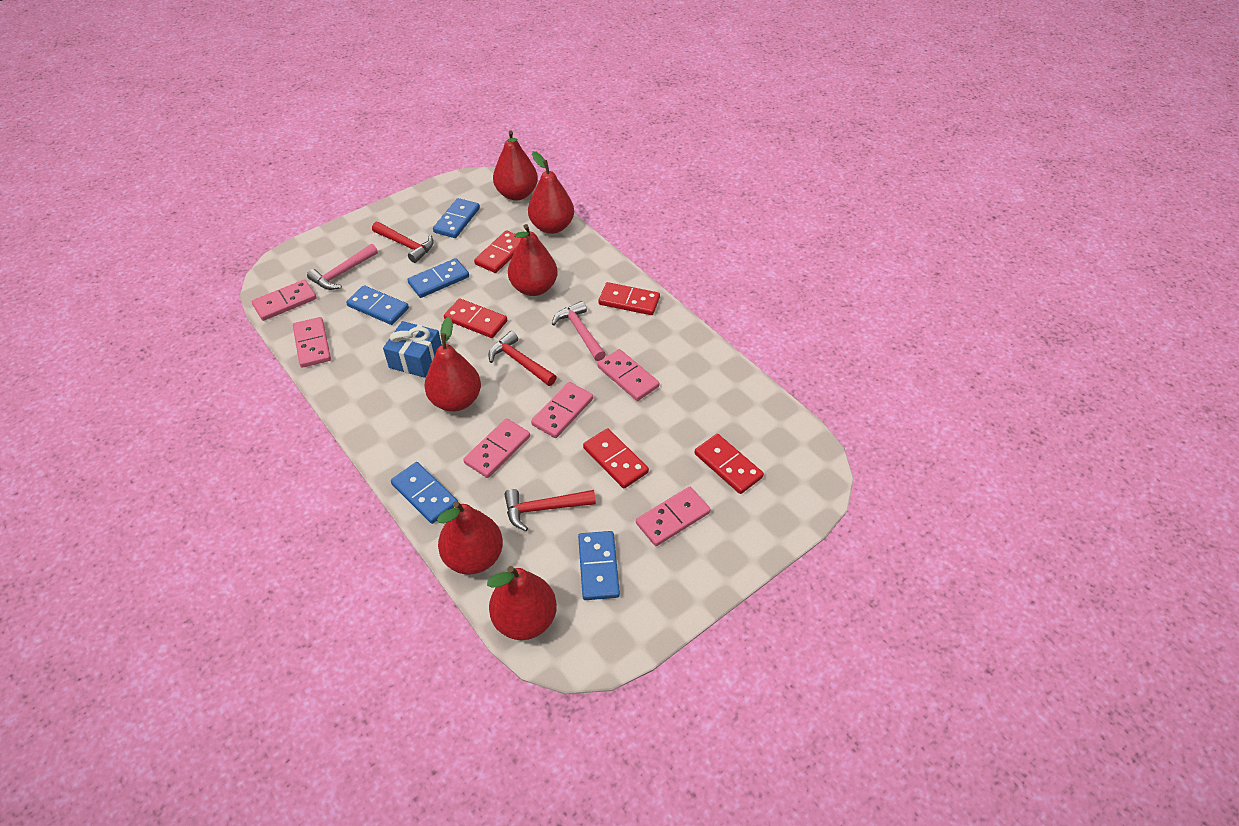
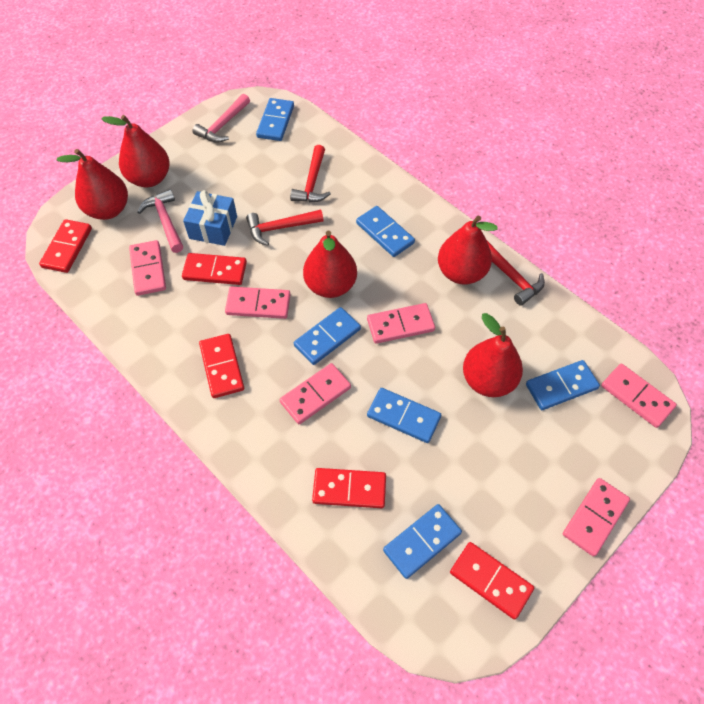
blue domino: 5 -> 6
red pear: 6 -> 5

